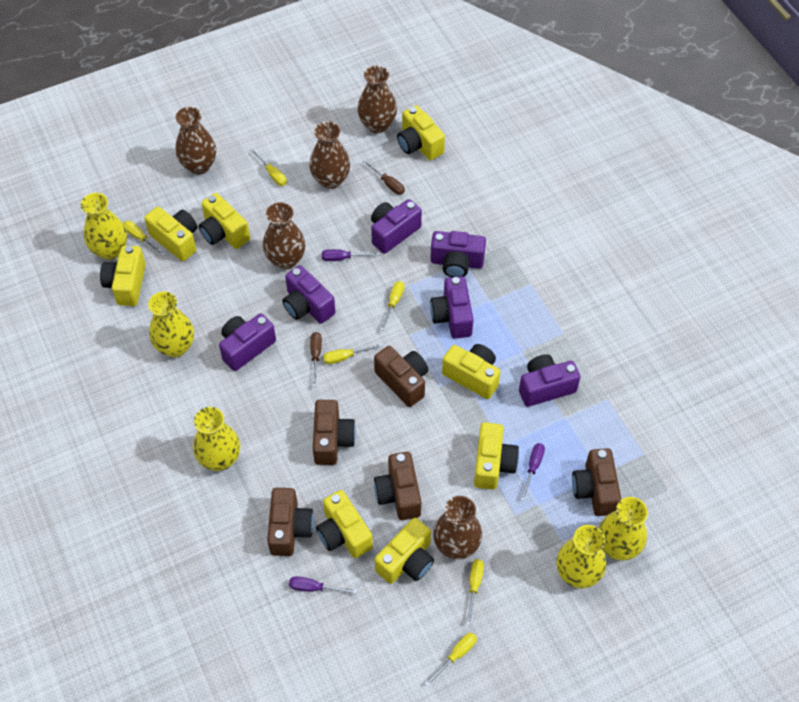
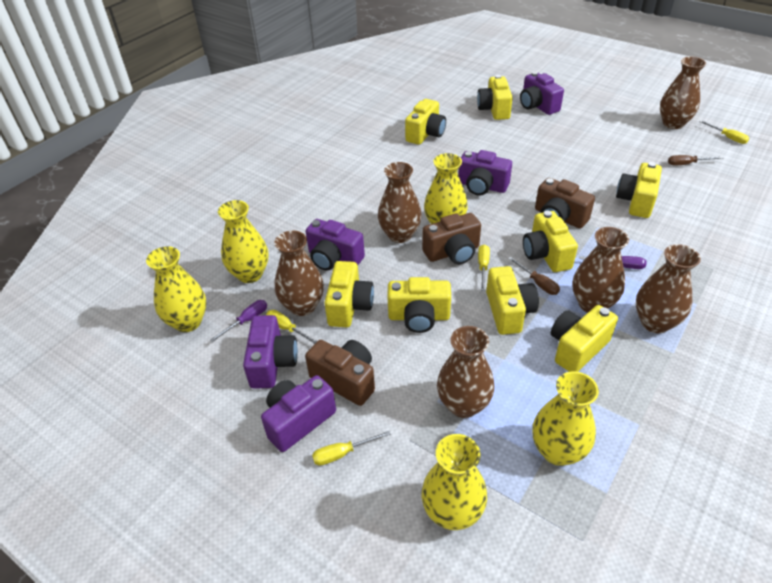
brown camera: 5 -> 3
brown vase: 5 -> 6
purple camera: 6 -> 5
purple screwdriver: 3 -> 2
yellow screwdriver: 6 -> 4

